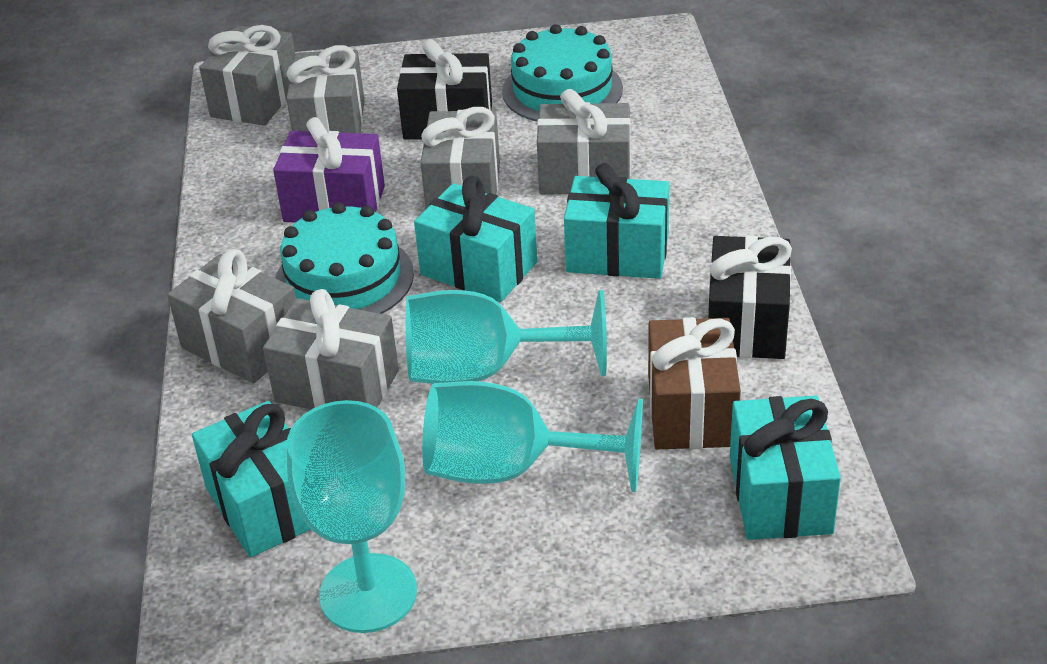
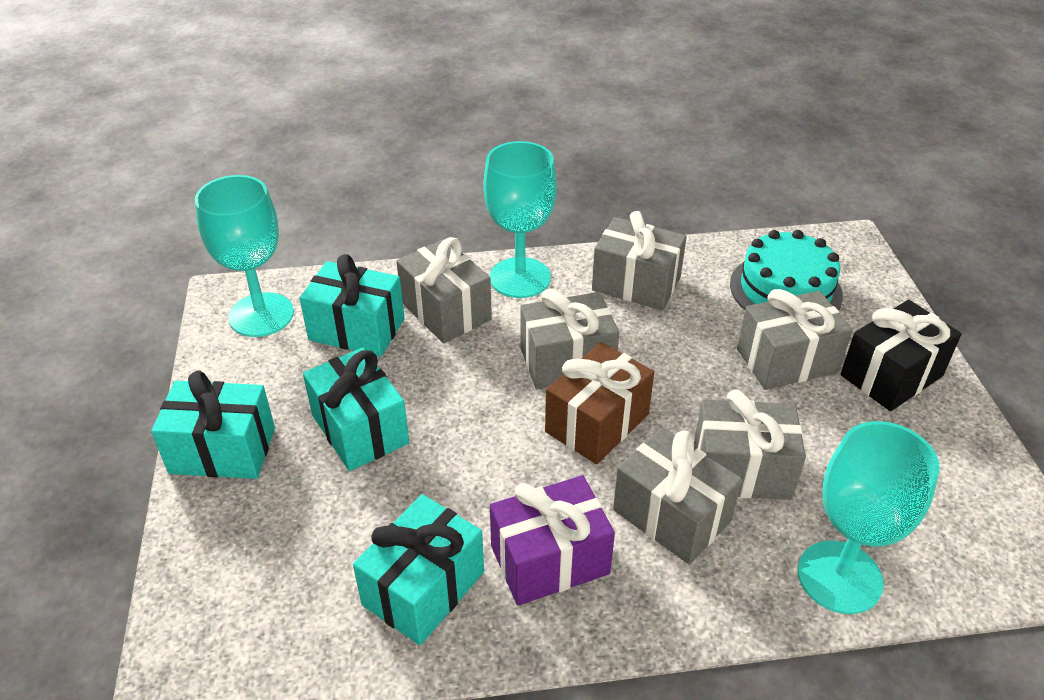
black gift: 2 -> 1
turquoise cake: 2 -> 1

